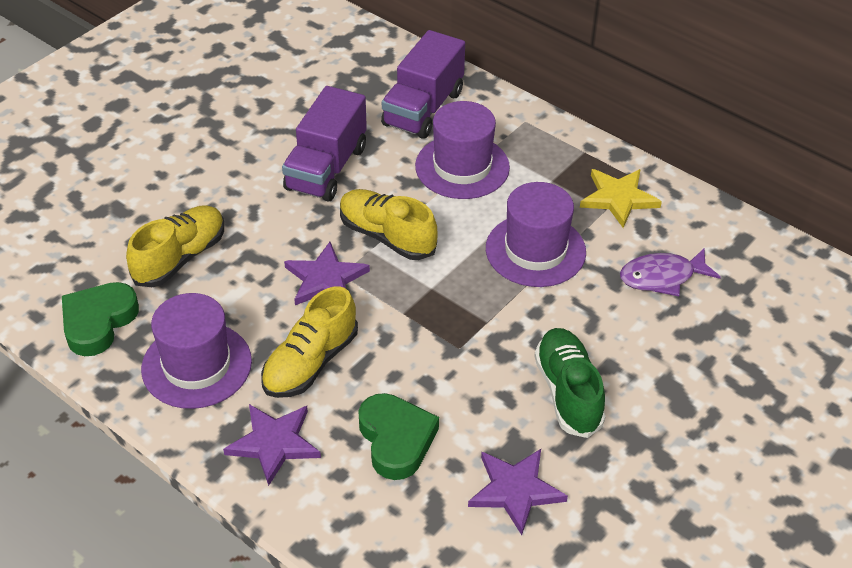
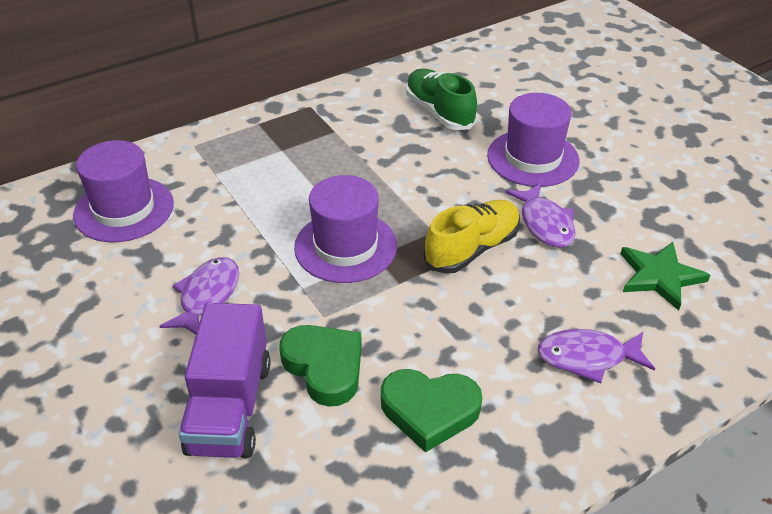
green star: 0 -> 1
purple fish: 1 -> 3
purple star: 3 -> 0
purple truck: 2 -> 1
yellow shoe: 3 -> 1
yellow star: 1 -> 0

